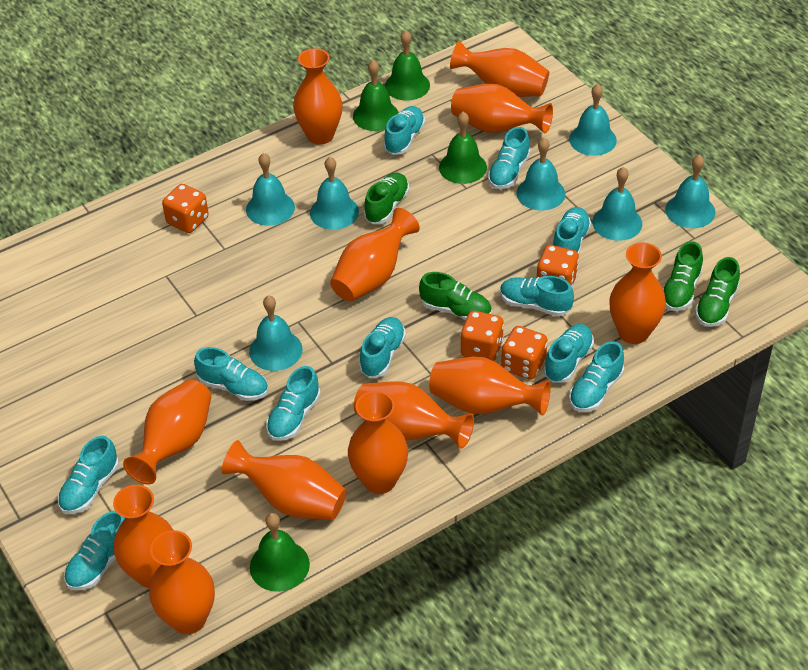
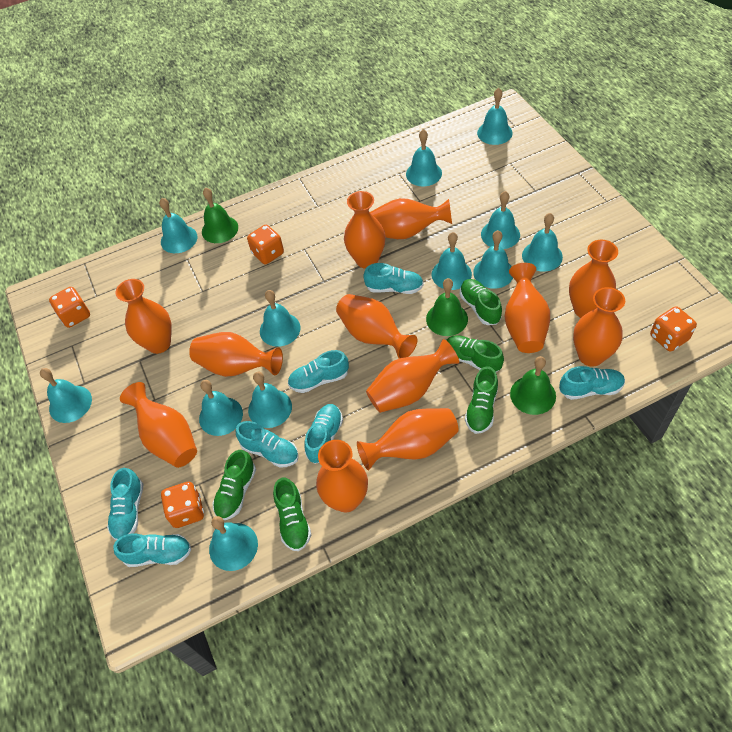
green bell: 4 -> 3
green shoe: 4 -> 5
turquoise bell: 7 -> 12
turquoise shoe: 11 -> 7

